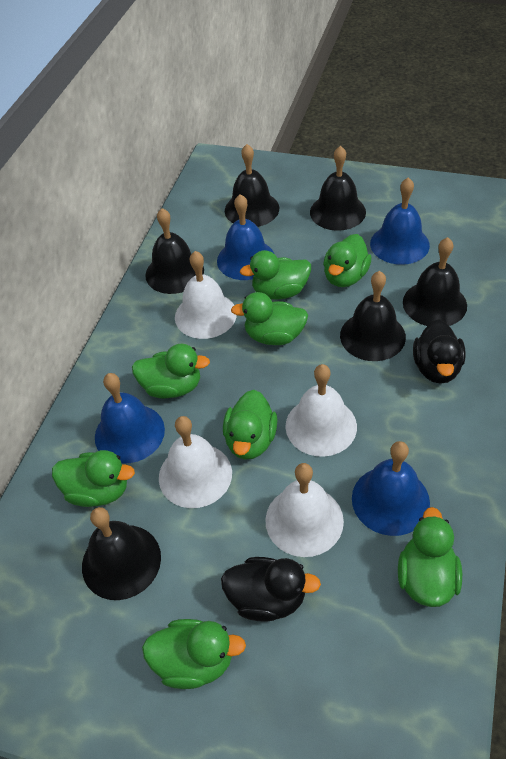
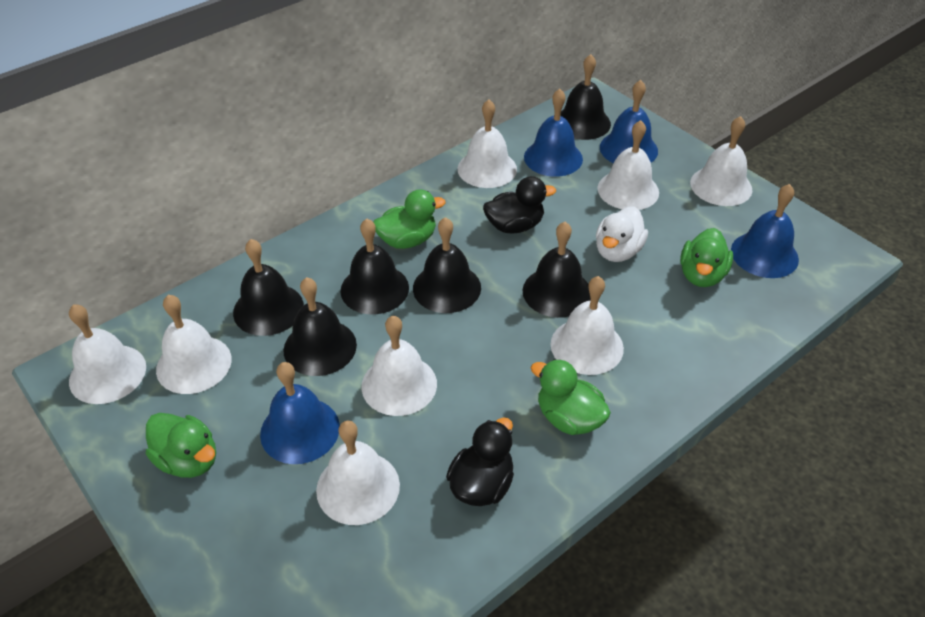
green duck: 8 -> 4
white bell: 4 -> 8
white duck: 0 -> 1

